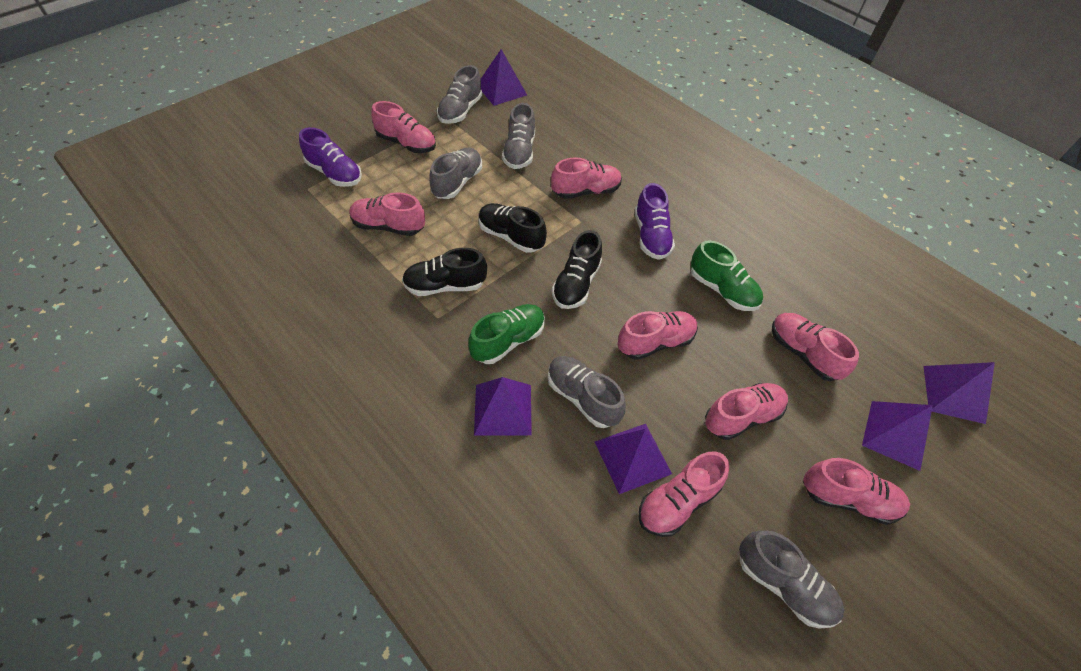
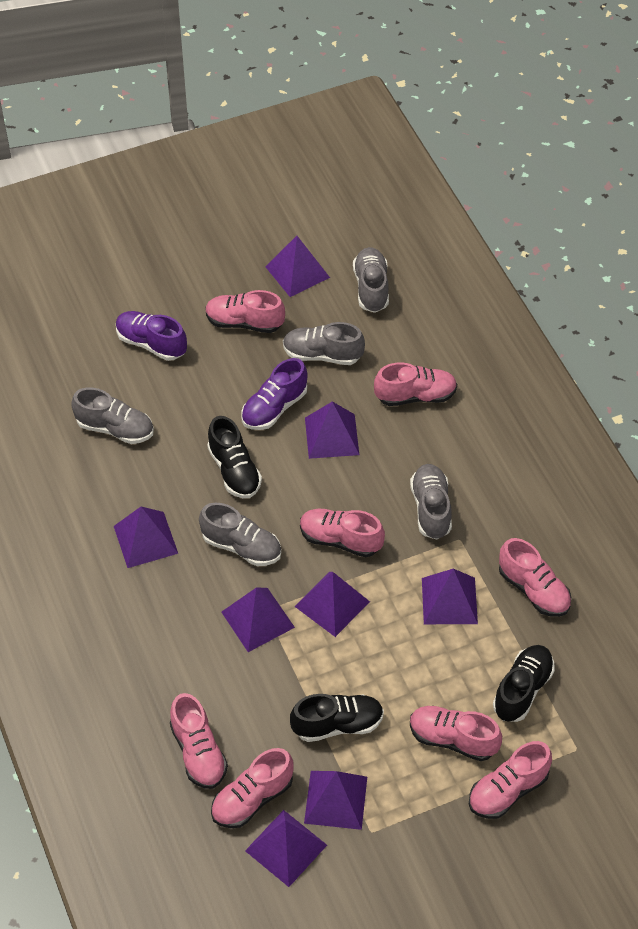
green shoe: 2 -> 0
purple pyramid: 5 -> 8

